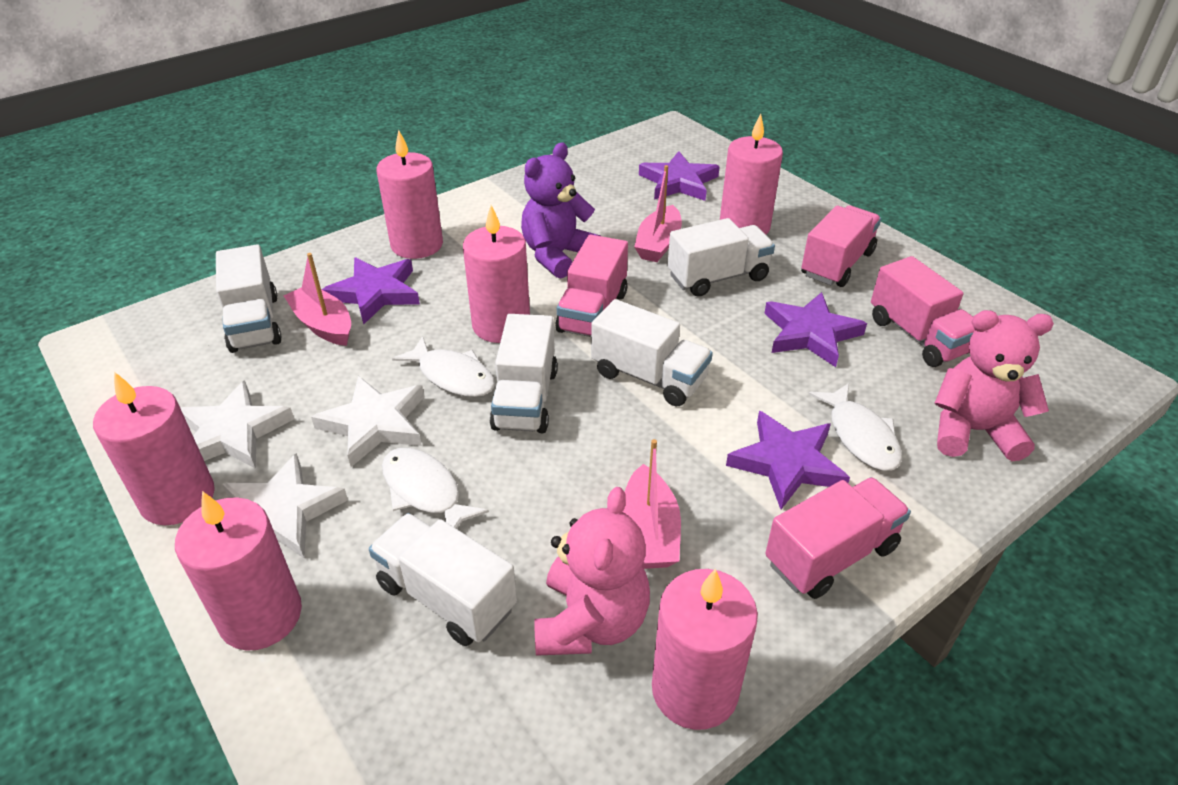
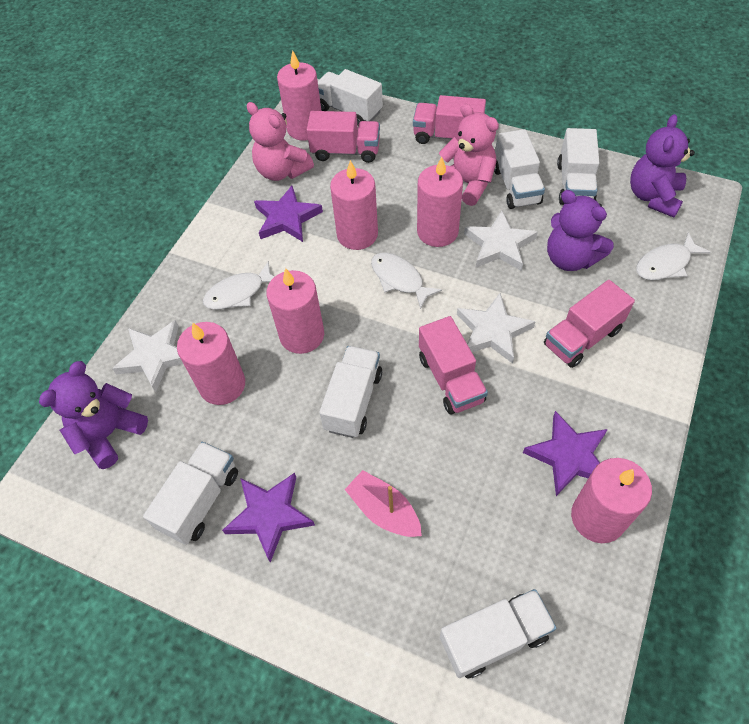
pink boat: 3 -> 1
purple star: 4 -> 3
purple teddy bear: 1 -> 3
white truck: 5 -> 6

